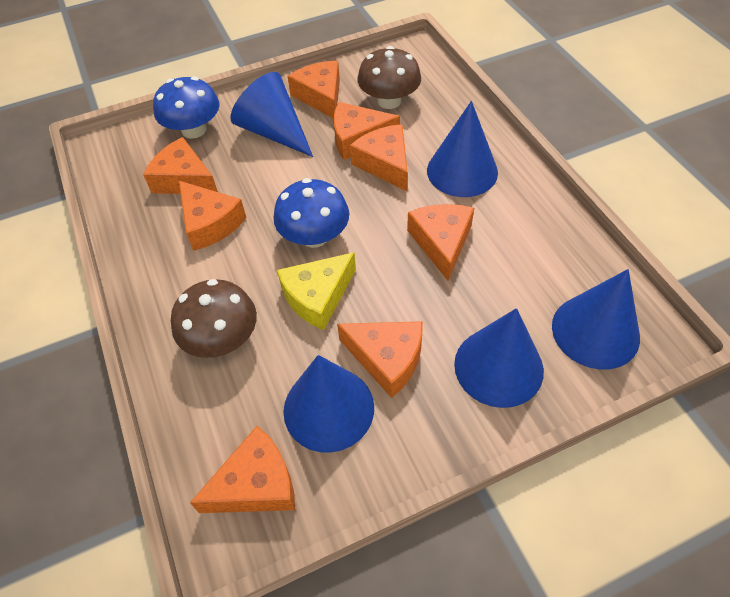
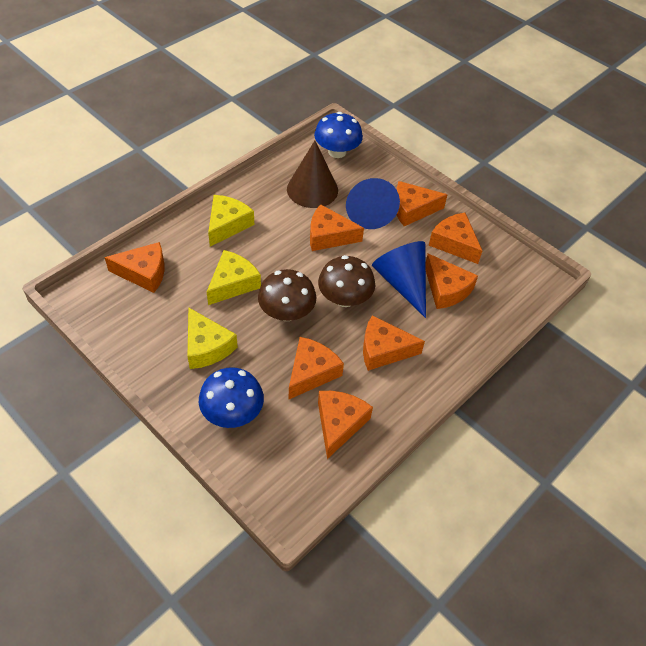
blue cone: 5 -> 2
brown cone: 0 -> 1
yellow cheese: 1 -> 3

